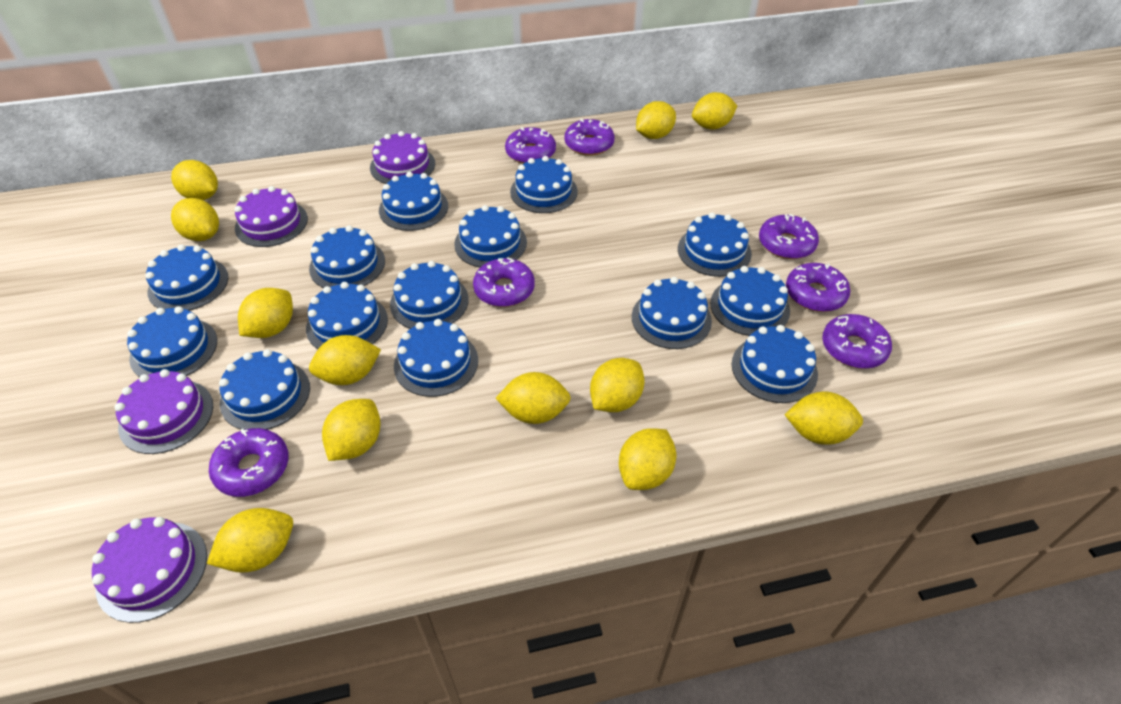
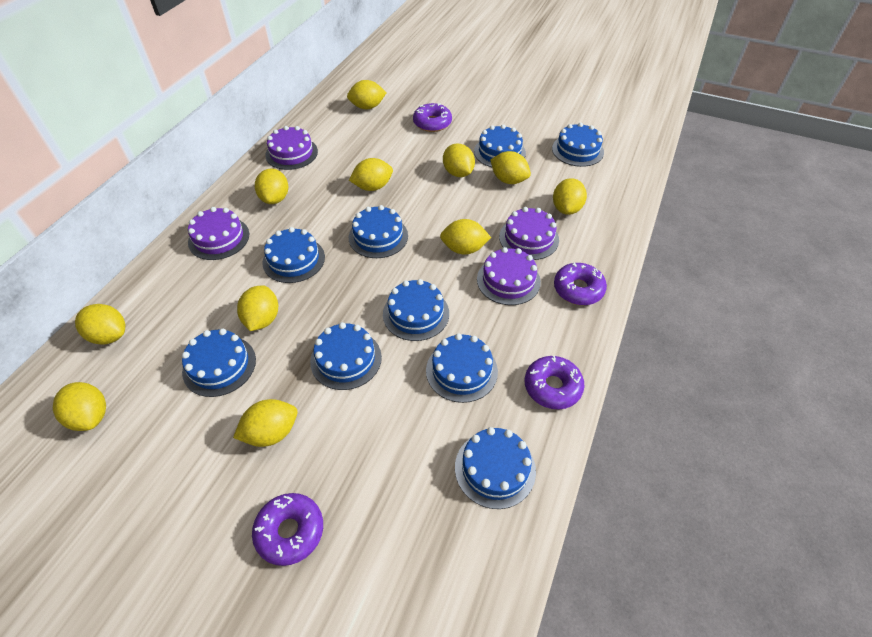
blue cake: 14 -> 9
purple donut: 7 -> 4
yellow lemon: 12 -> 11

